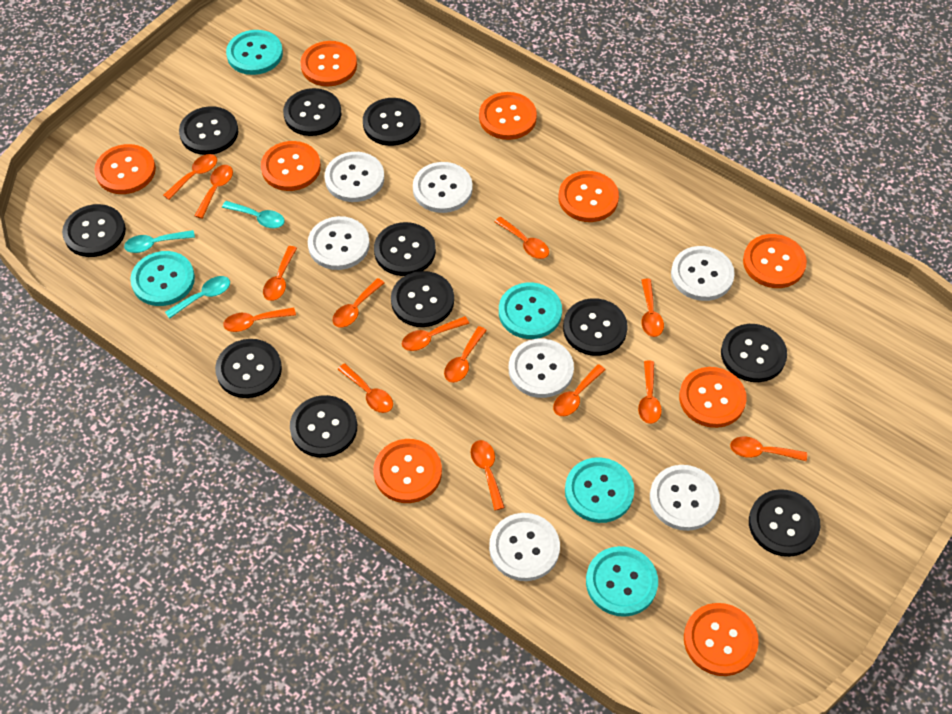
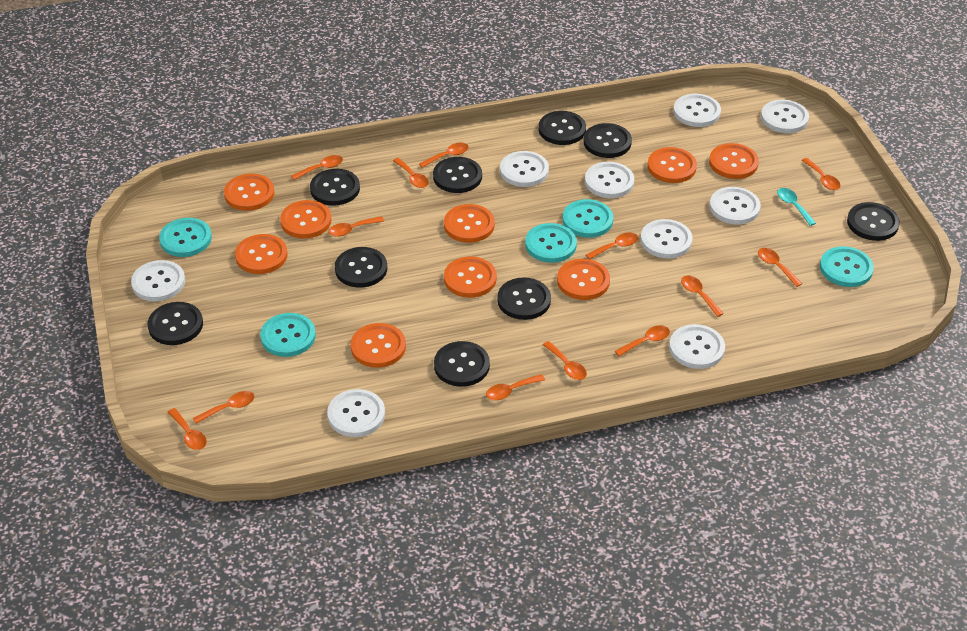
black button: 11 -> 9
orange spoon: 14 -> 13
turquoise spoon: 3 -> 1
white button: 7 -> 9

